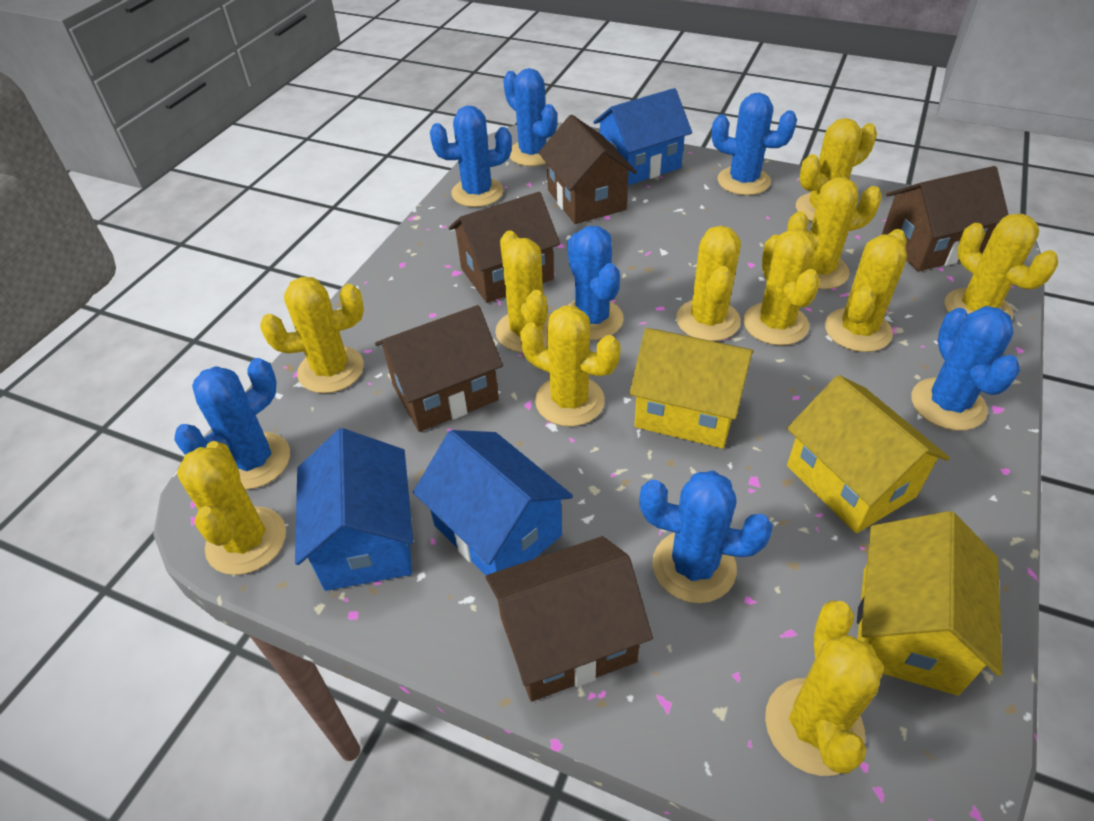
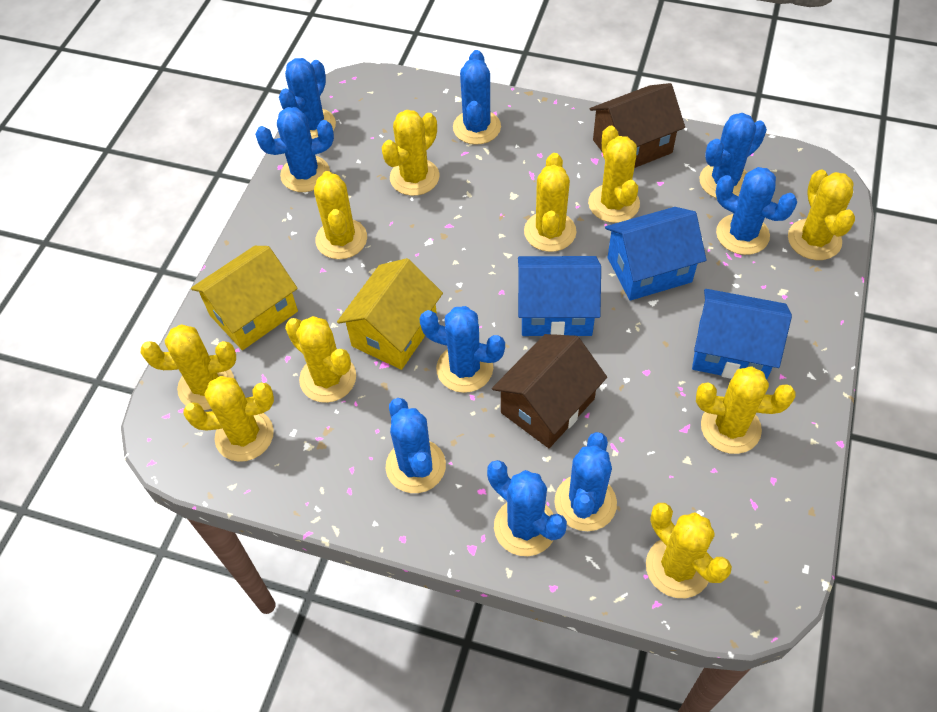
blue cactus: 7 -> 9
brown house: 5 -> 2
yellow cactus: 11 -> 10
yellow house: 3 -> 2

